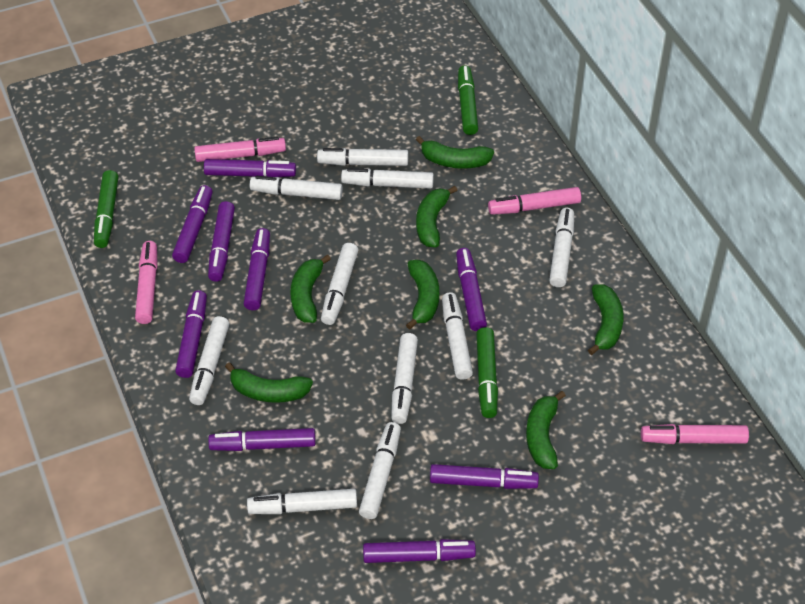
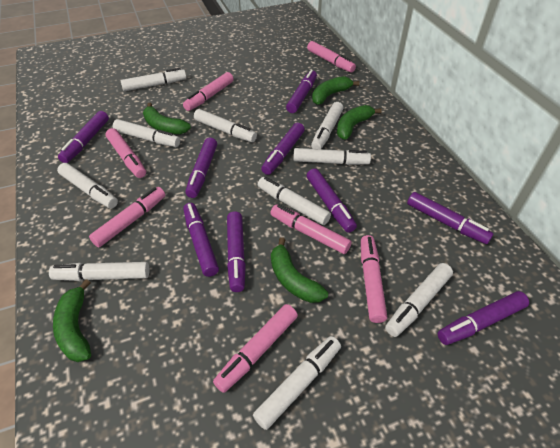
green banana: 7 -> 5
green marker: 3 -> 0
pink marker: 4 -> 7

